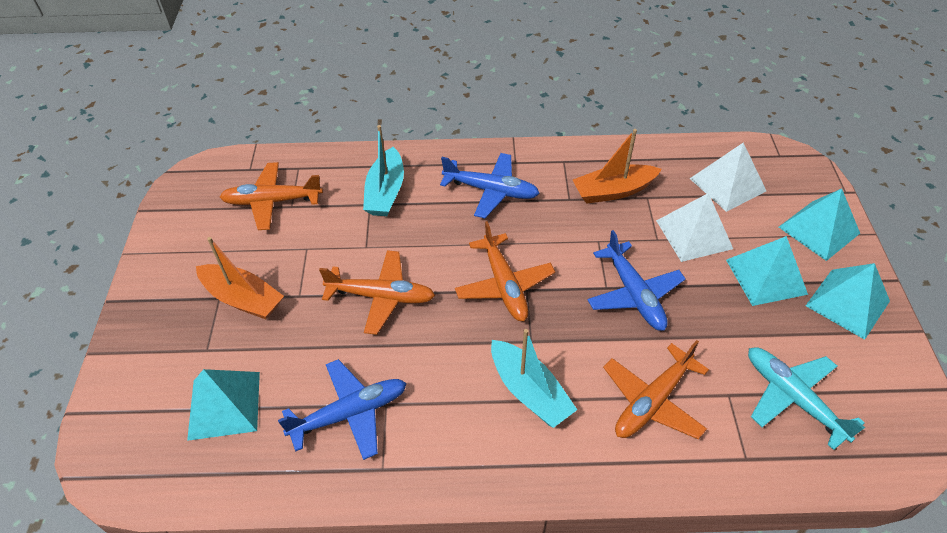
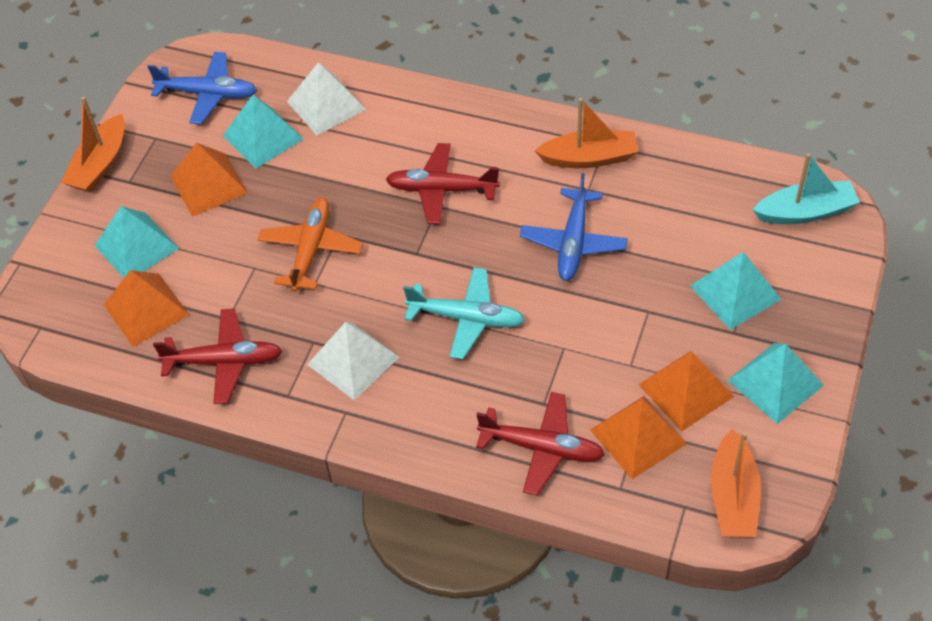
blue plane: 3 -> 2
orange boat: 2 -> 3
orange plane: 4 -> 1
orange pyramid: 0 -> 4
red plane: 0 -> 3
turquoise boat: 2 -> 1

